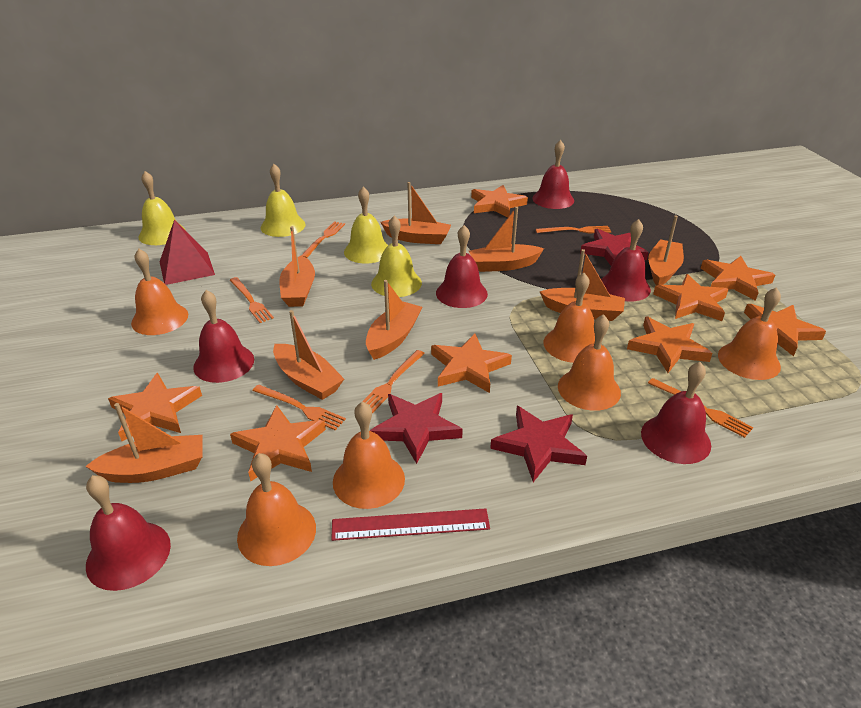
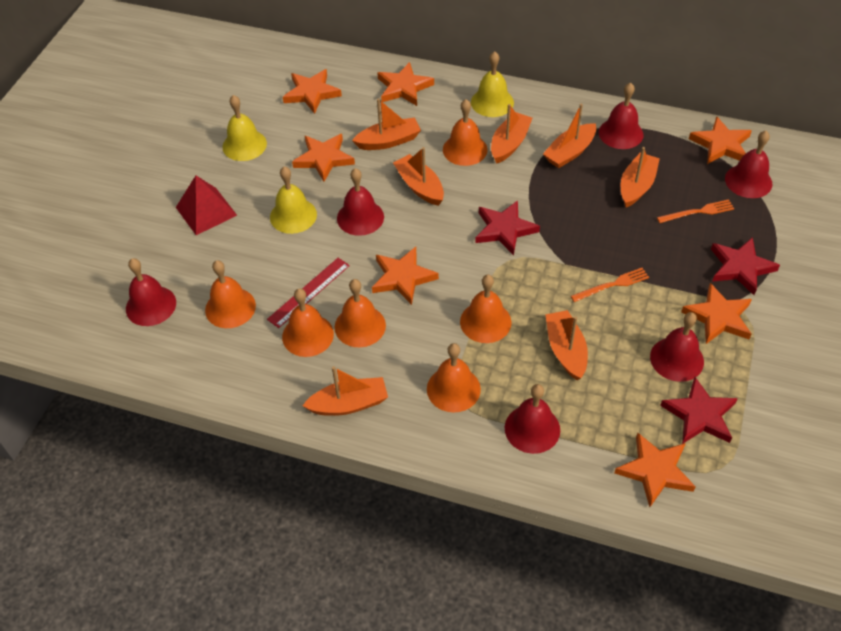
orange boat: 8 -> 7
orange fork: 6 -> 2
orange star: 8 -> 7
yellow bell: 4 -> 3

